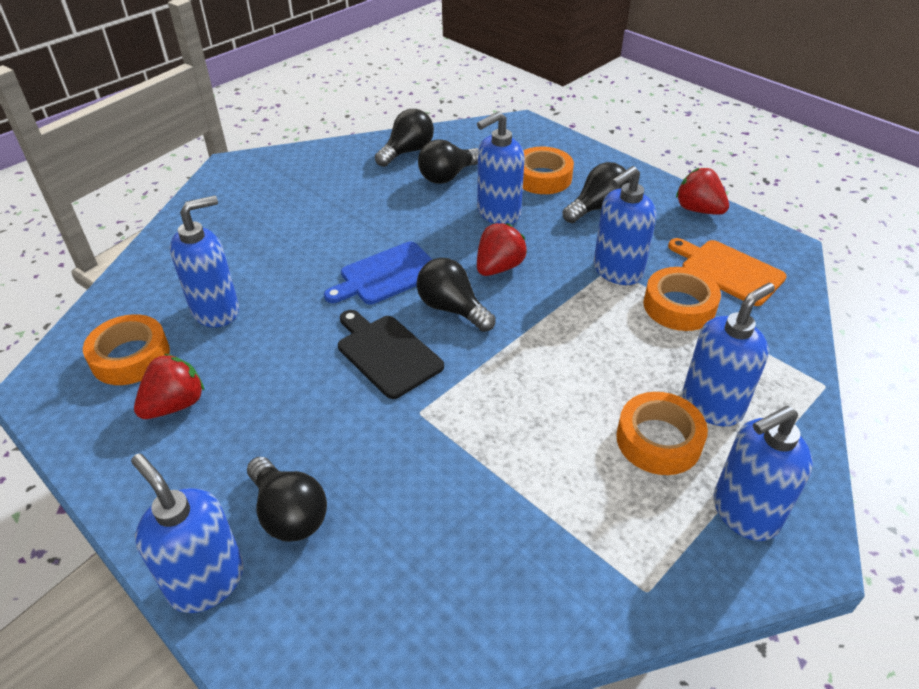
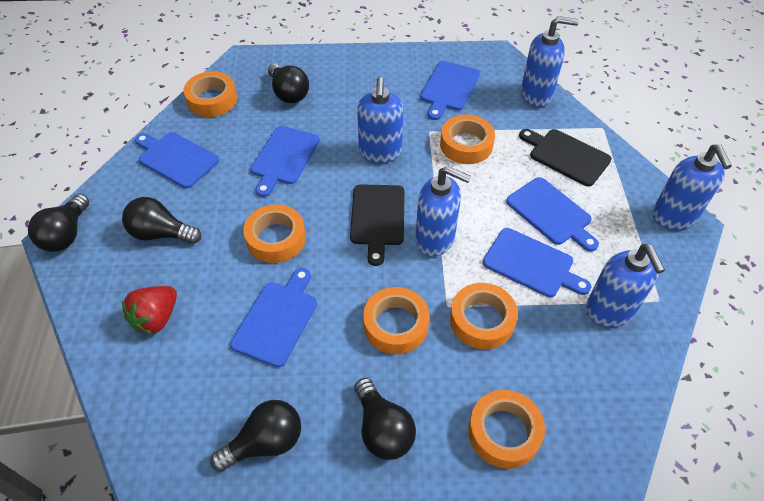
black cutting board: 1 -> 2
blue cutting board: 1 -> 6
blue soap dispenser: 6 -> 5
orange cutting board: 1 -> 0
orange tape: 4 -> 6
red strawberry: 3 -> 1

